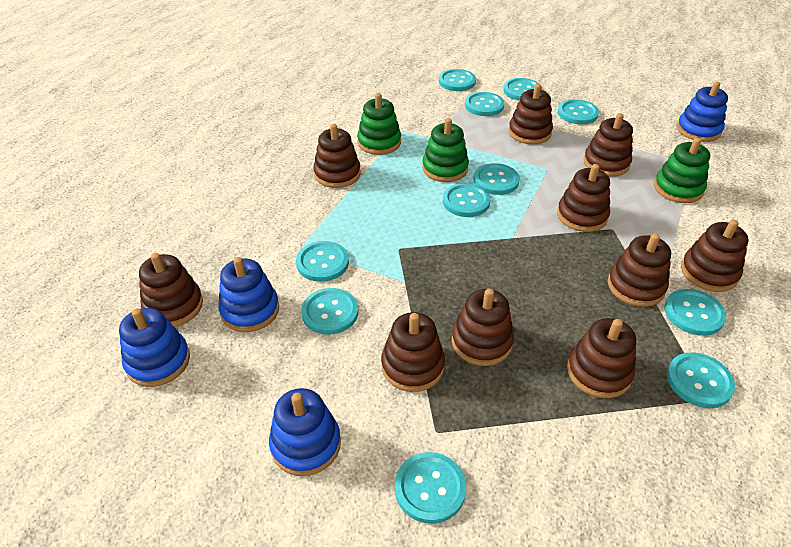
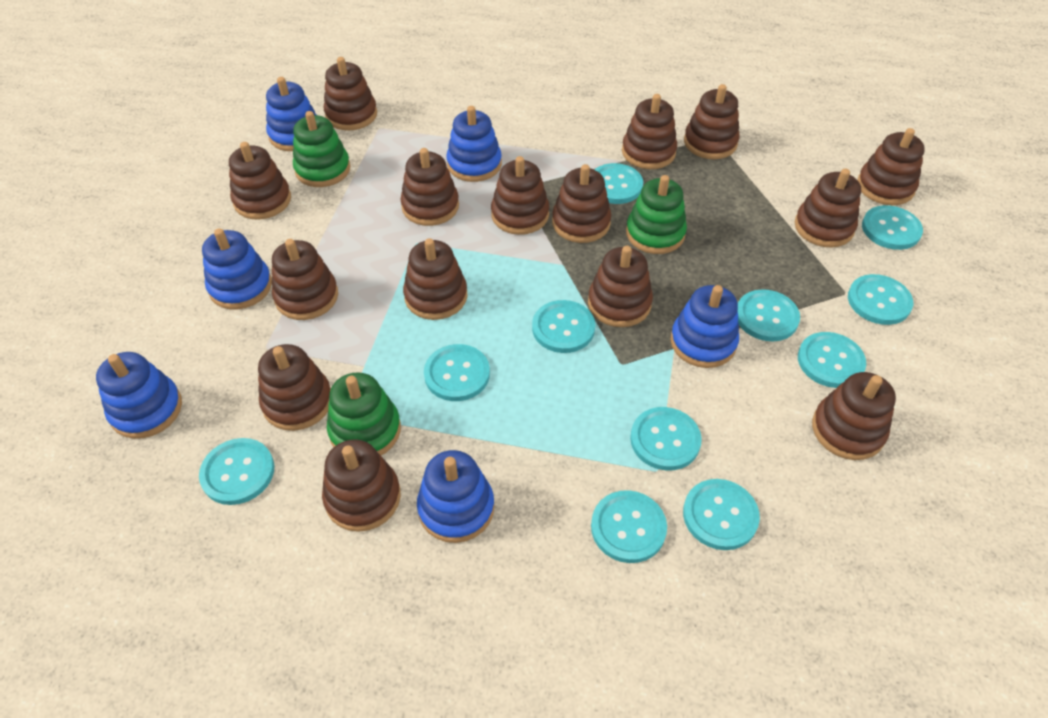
blue stacking toy: 4 -> 6
brown stacking toy: 10 -> 15

